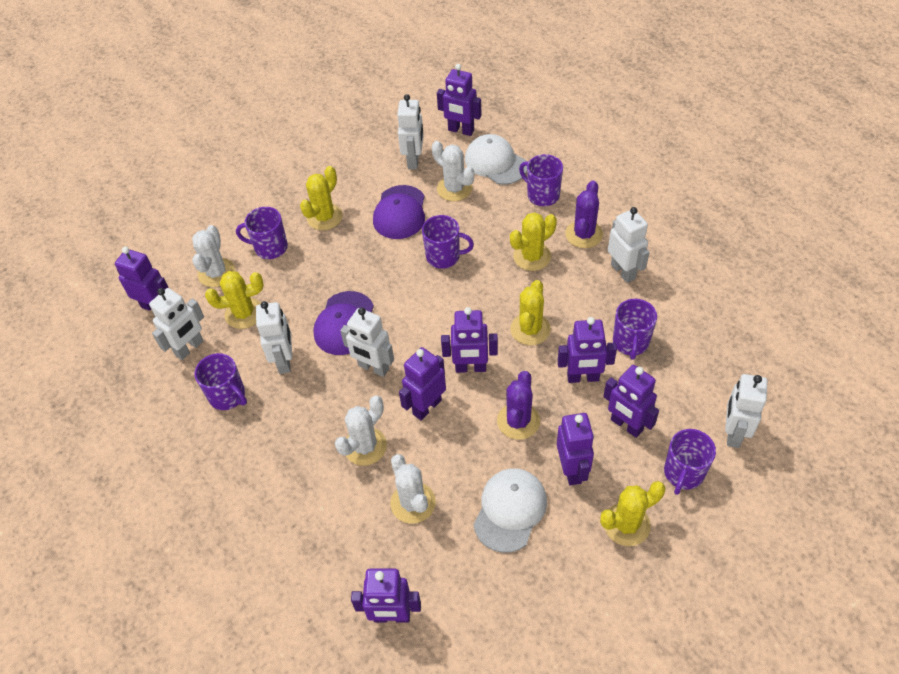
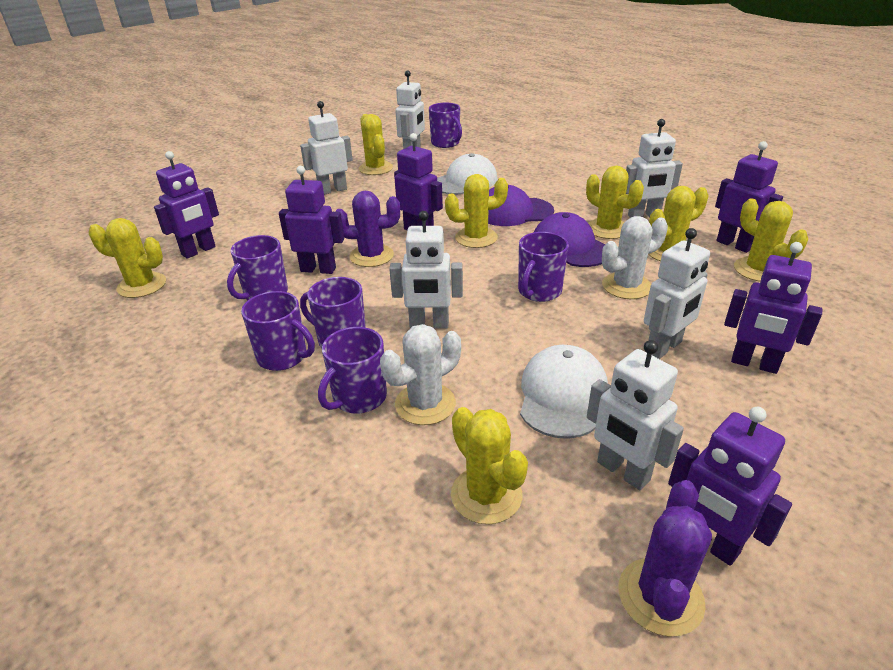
purple robot: 8 -> 6
white cactus: 4 -> 2
yellow cactus: 5 -> 7

